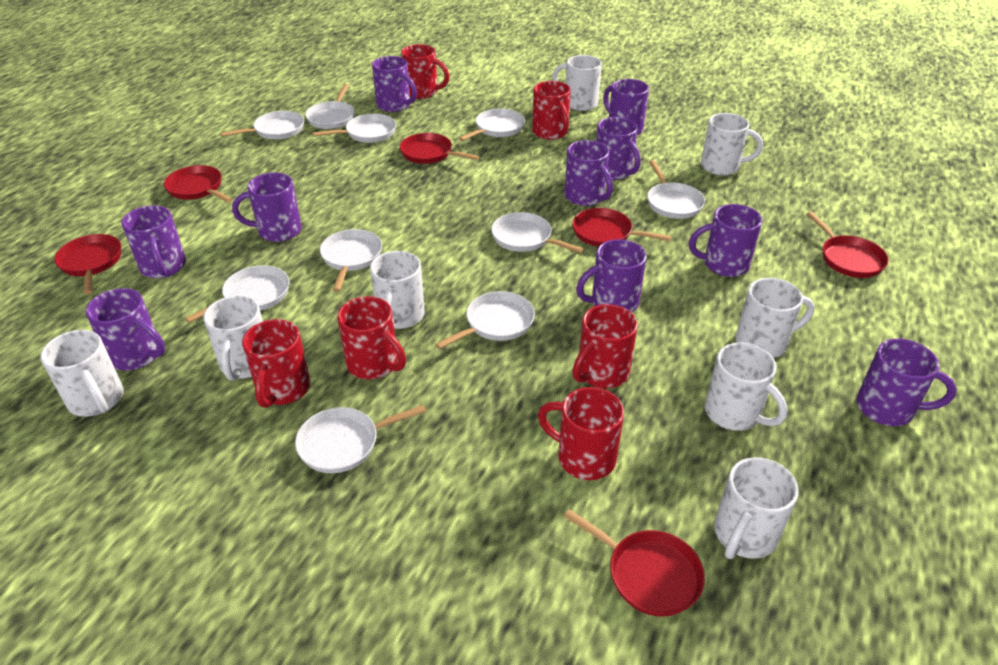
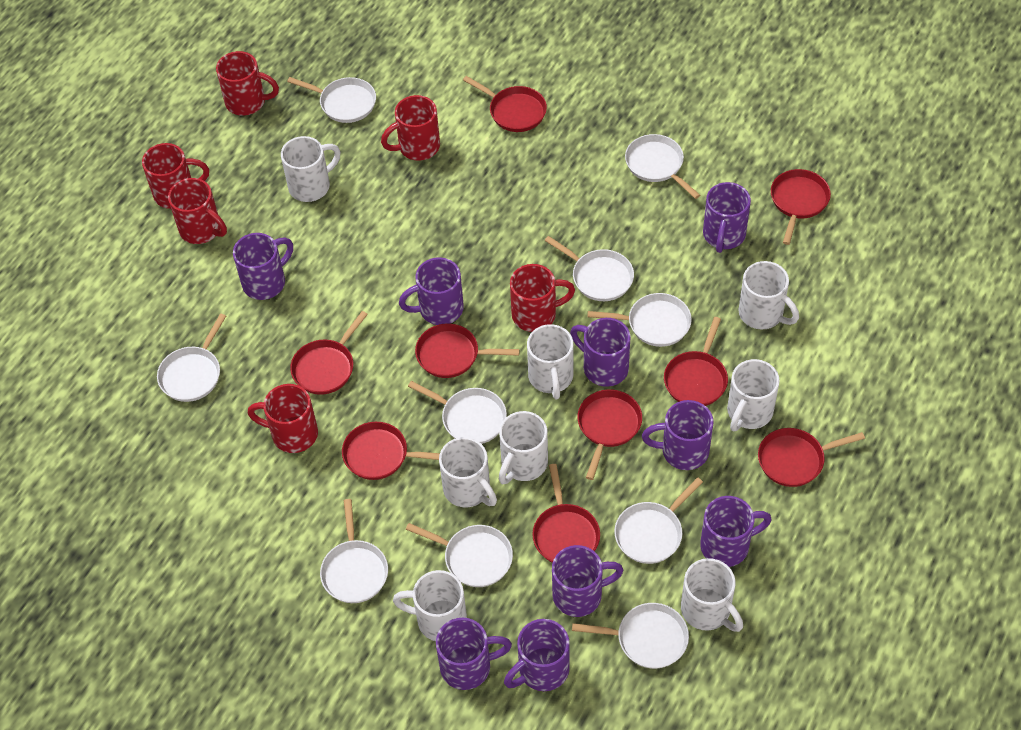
purple mug: 10 -> 9
red pan: 6 -> 9

